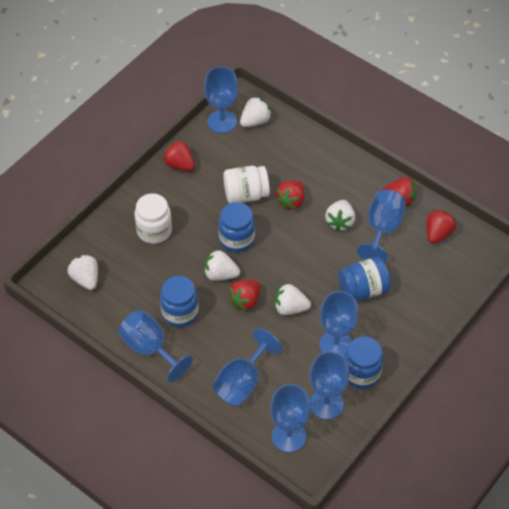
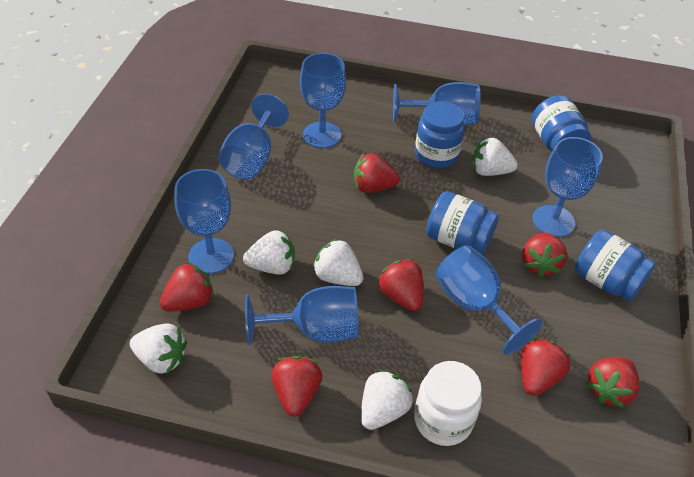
red strawberry: 5 -> 7
white jar: 2 -> 1

